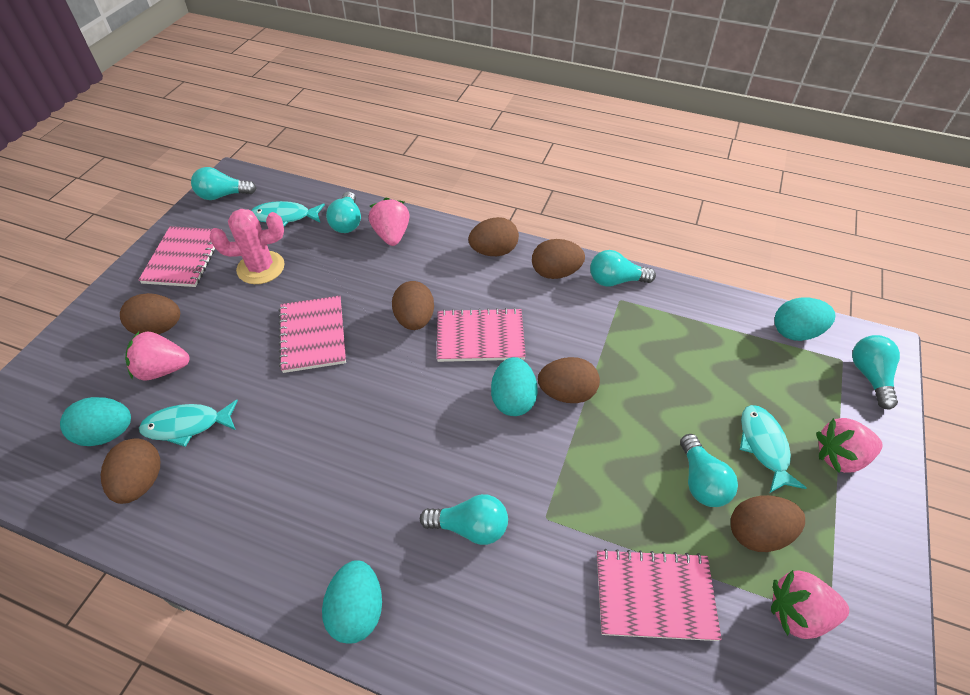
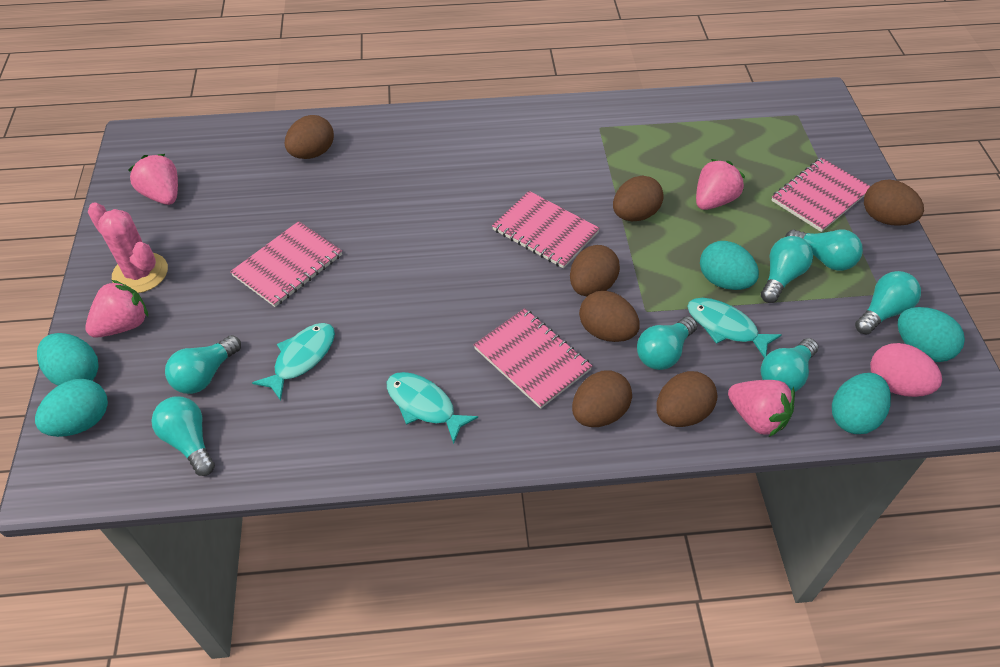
pink egg: 0 -> 1
turquoise egg: 4 -> 5
turquoise light bulb: 6 -> 7

